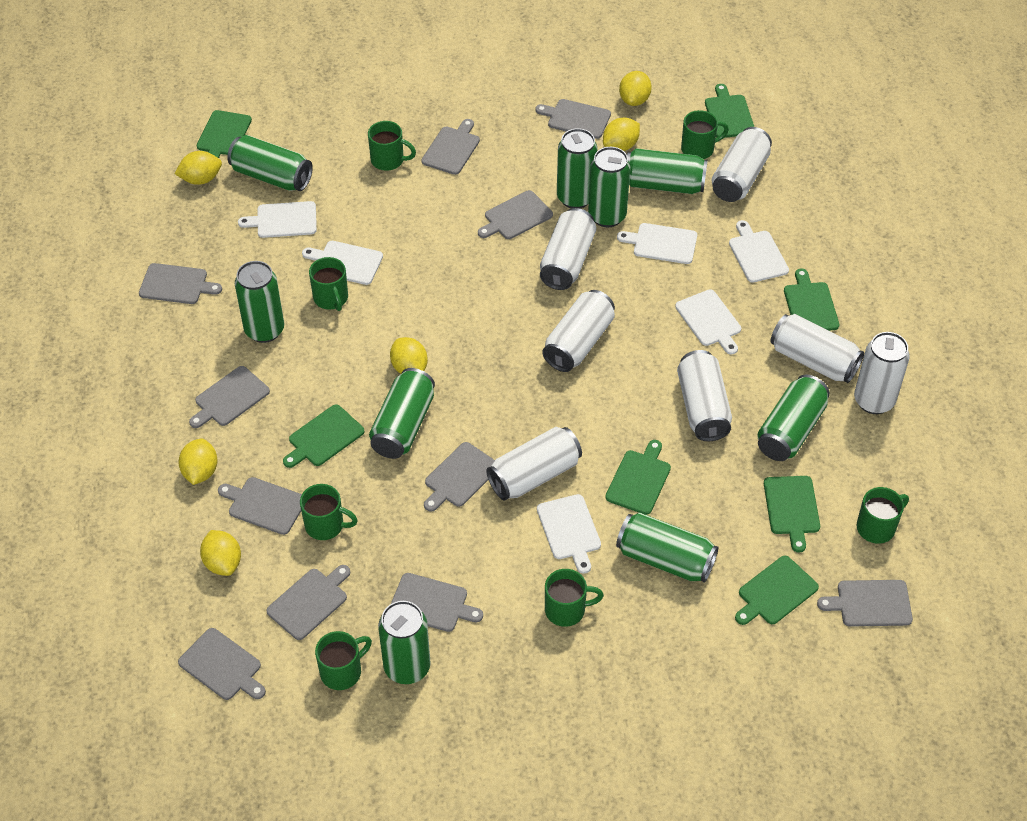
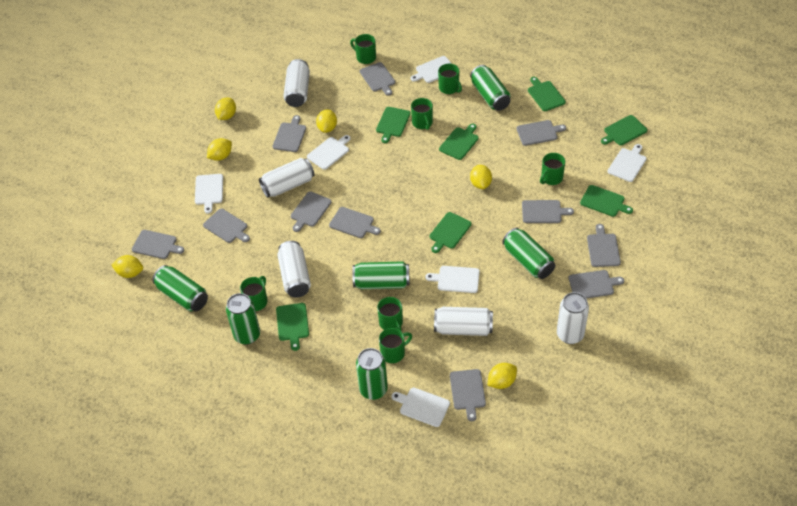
green can: 9 -> 6
white can: 7 -> 5

